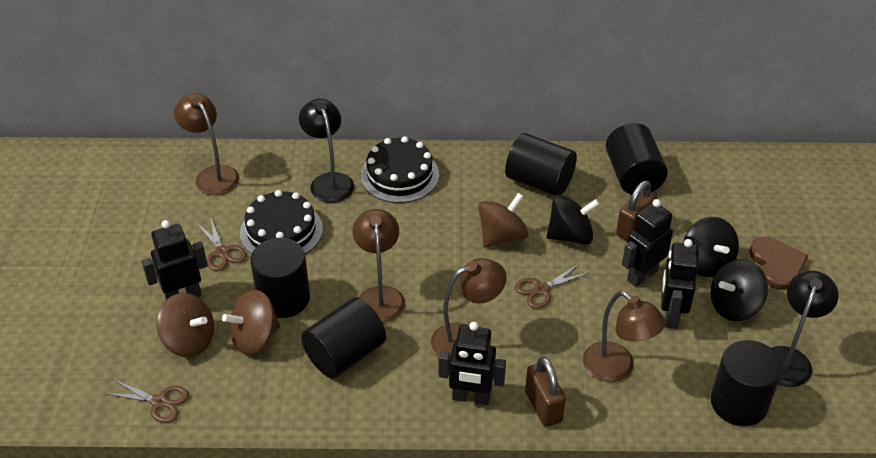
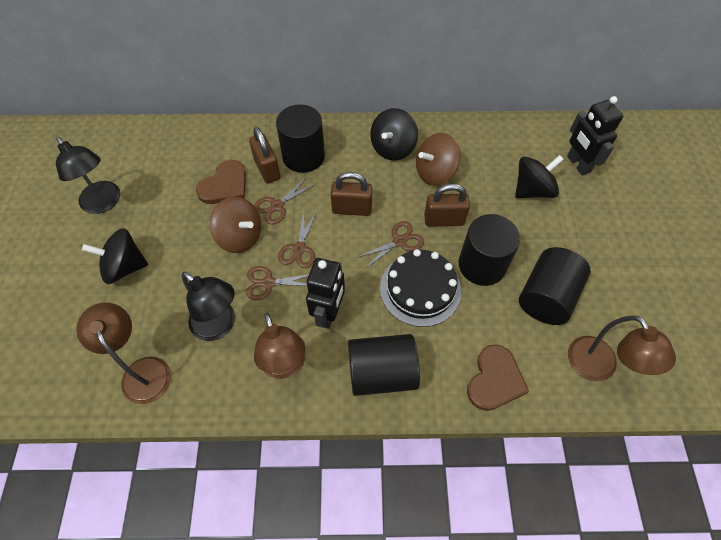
black cake: 2 -> 1
black cylinder: 5 -> 4
black robot: 4 -> 2
brown heart: 1 -> 2
brown lamp: 4 -> 3
brown padlock: 2 -> 3
brown scissors: 3 -> 4
brown spinning top: 3 -> 2

